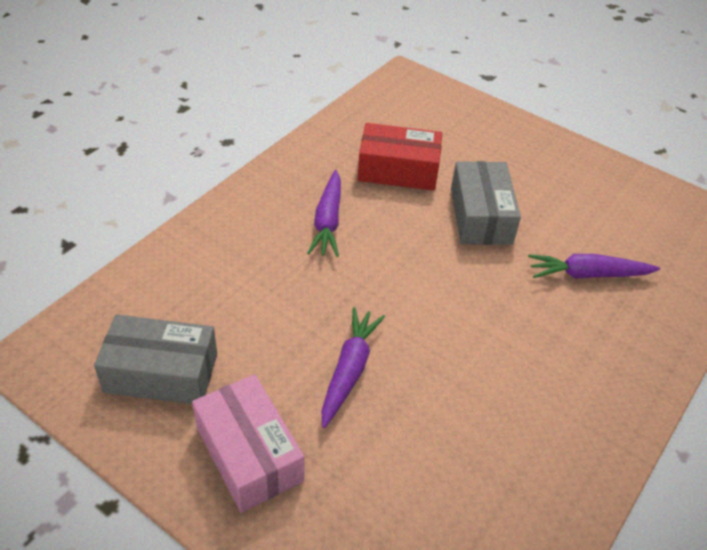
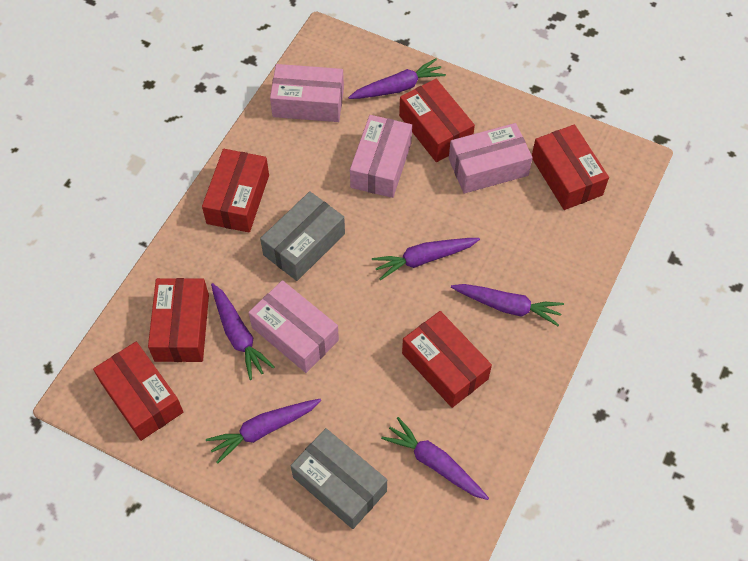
pink box: 1 -> 4
purple carrot: 3 -> 6
red box: 1 -> 6

